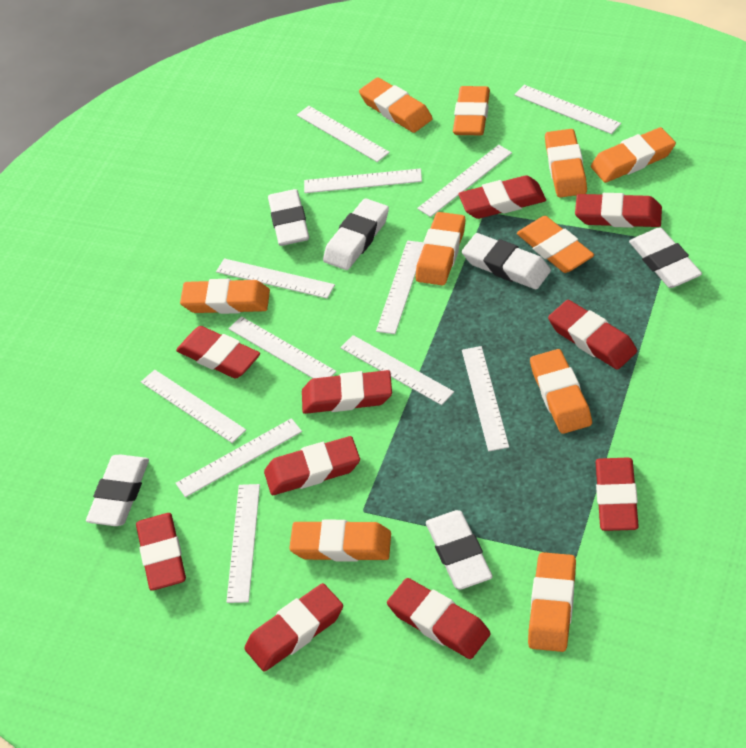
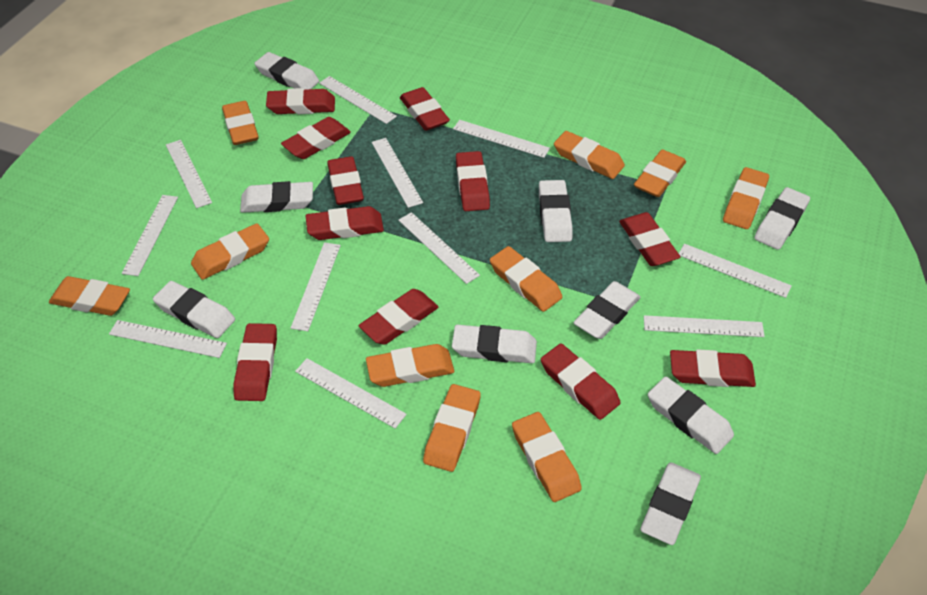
red eraser: 10 -> 11
white eraser: 6 -> 9
white ruler: 12 -> 11

